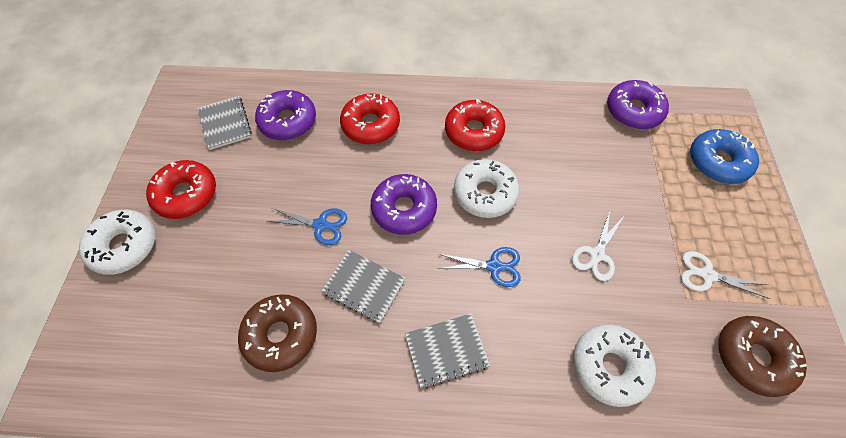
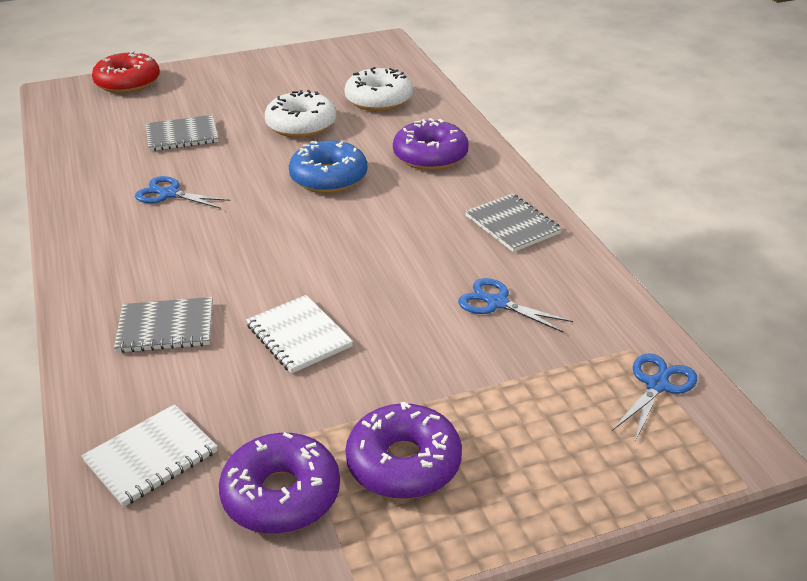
blue scissors: 2 -> 3
brown donut: 2 -> 0
red donut: 3 -> 1
white donut: 3 -> 2
white notebook: 0 -> 2
white scissors: 2 -> 0

